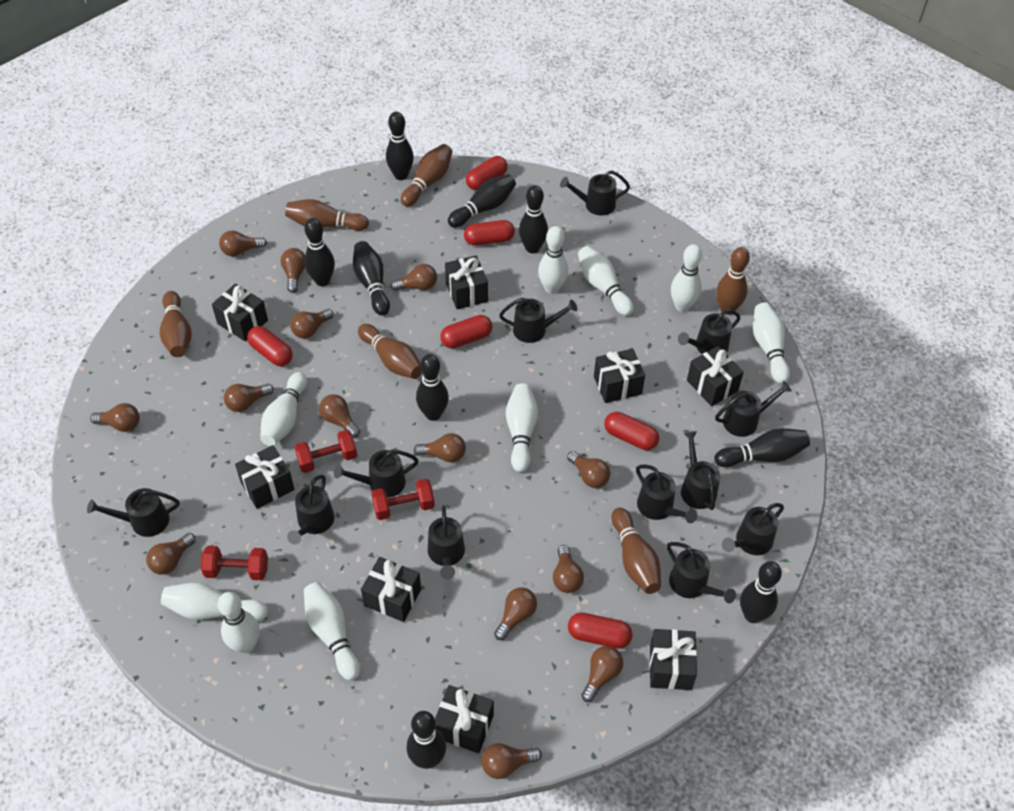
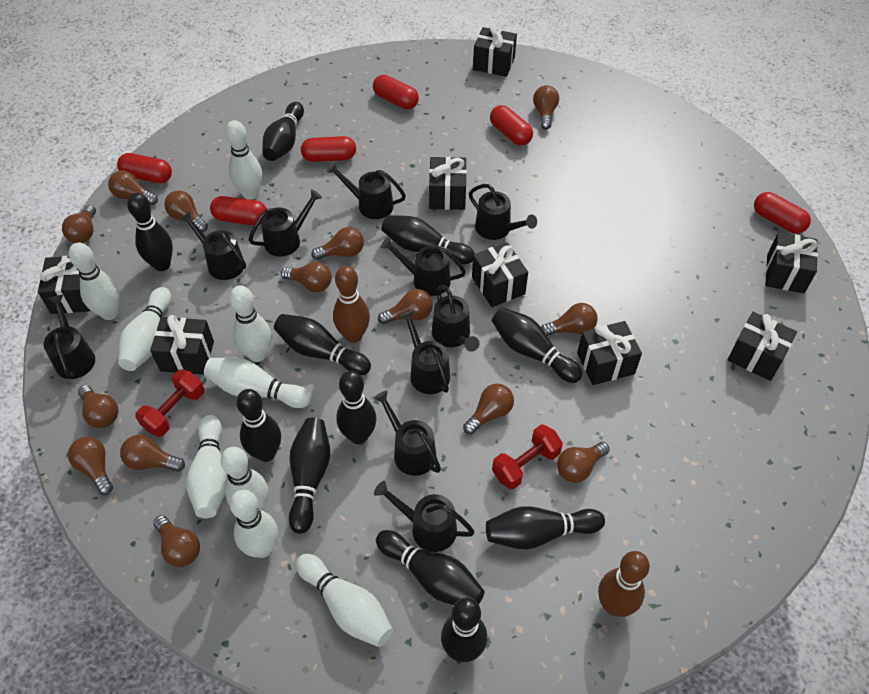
black bowling pin: 9 -> 11
black watering can: 12 -> 10
brown bowling pin: 6 -> 2
red dumbbell: 3 -> 2

